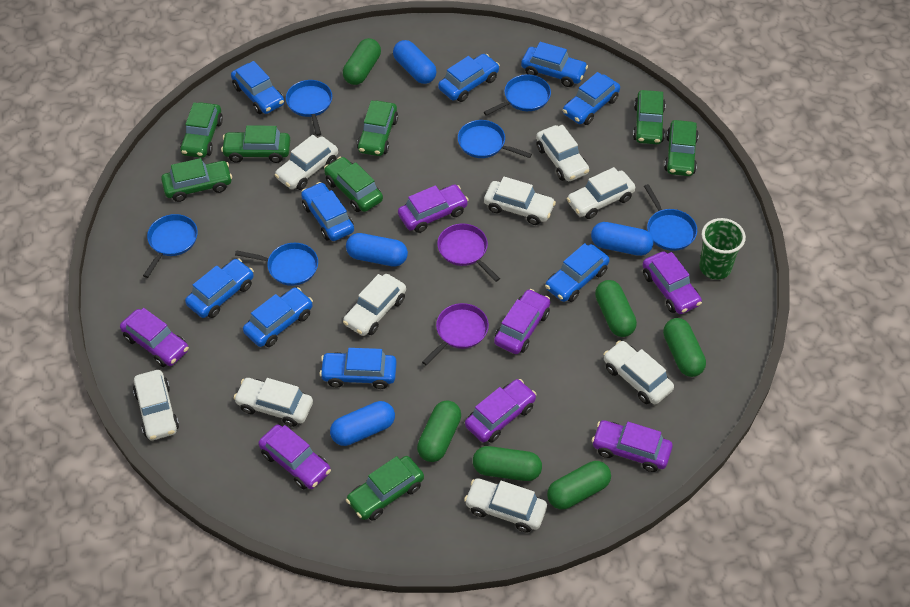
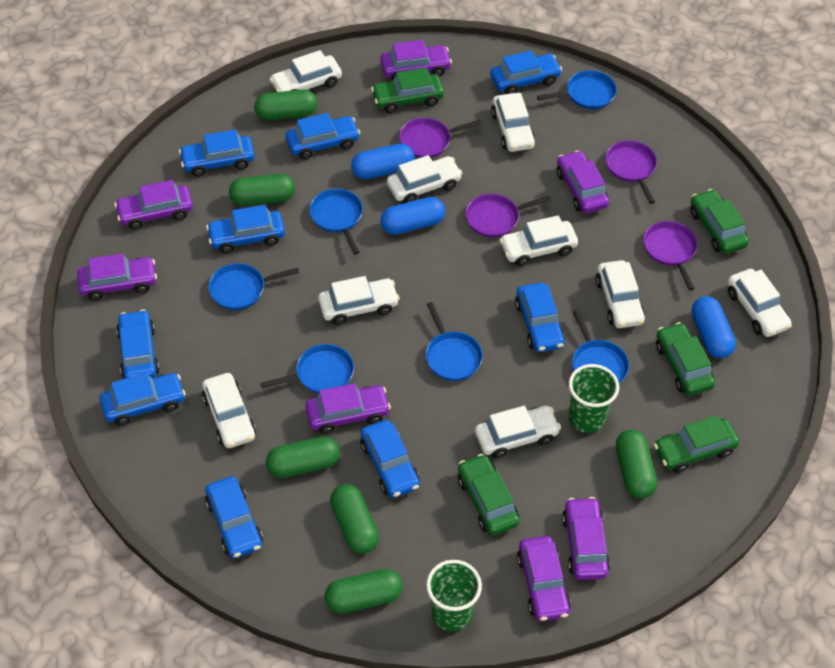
blue capsule: 4 -> 3
green car: 8 -> 5
green cup: 1 -> 2
purple pan: 2 -> 4

